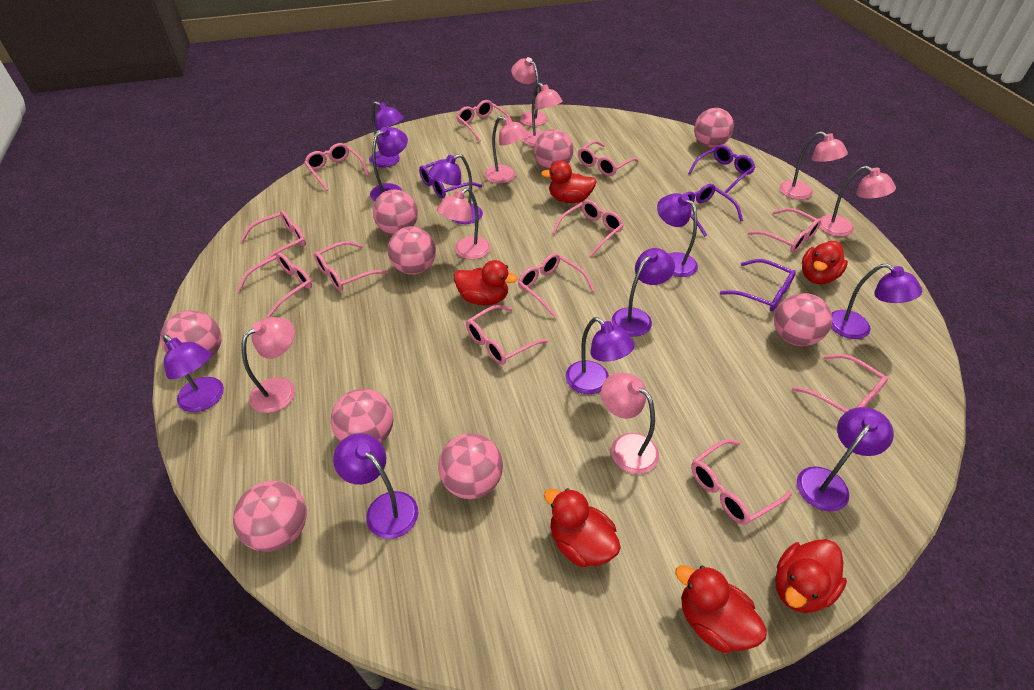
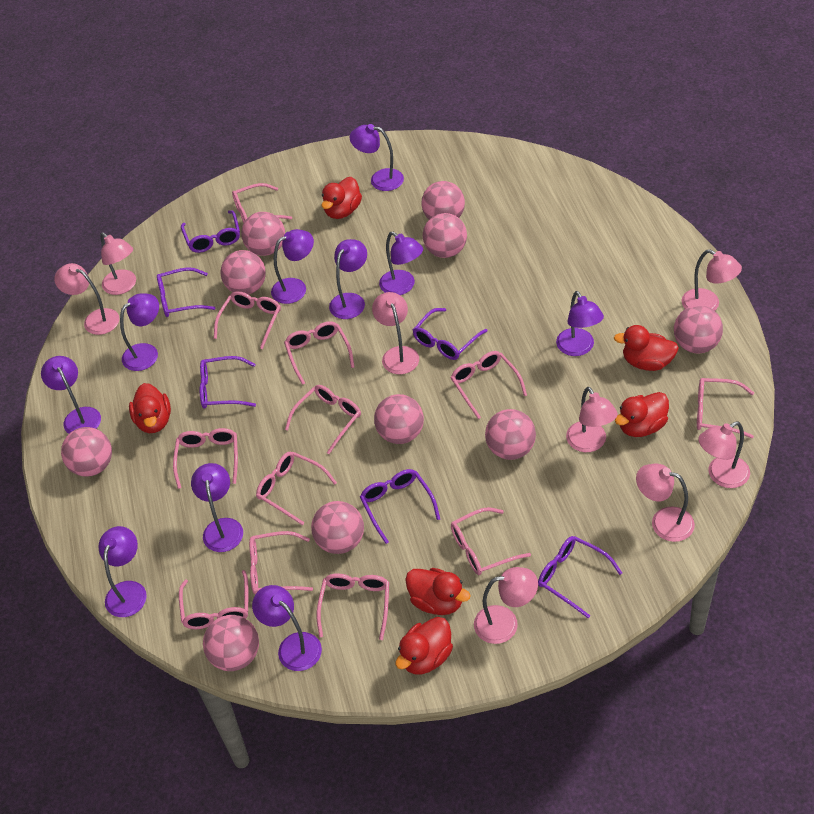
pink ball: 9 -> 10
purple glasses: 4 -> 6

